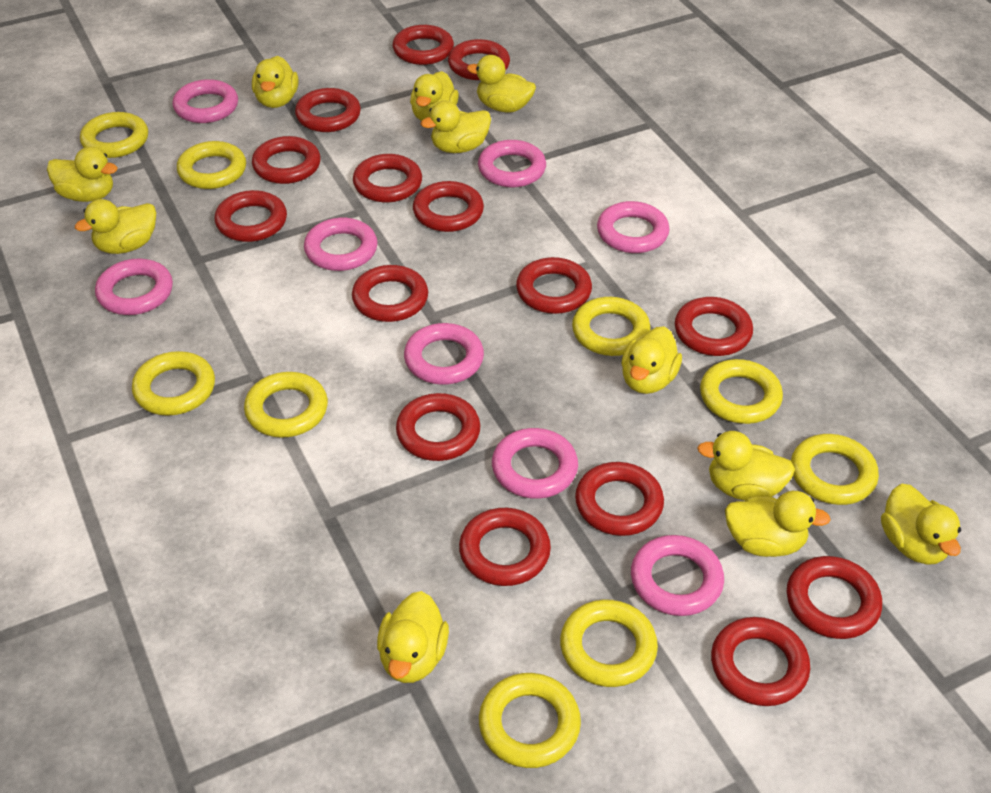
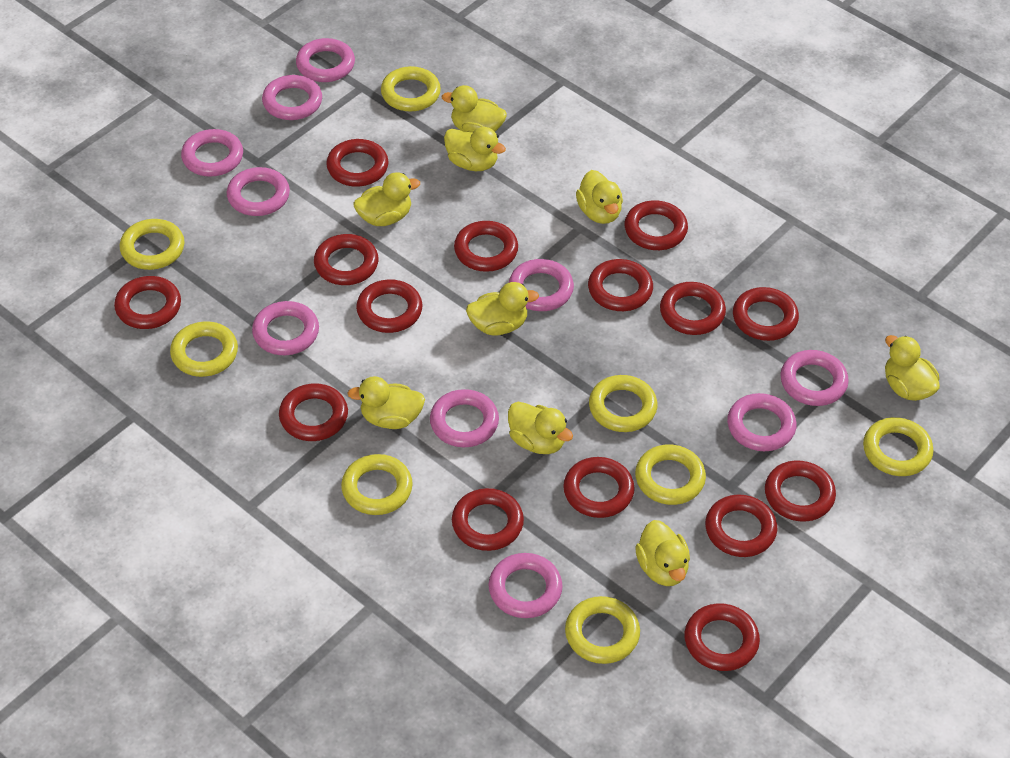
pink ring: 8 -> 10
yellow duck: 11 -> 9
yellow ring: 9 -> 8

